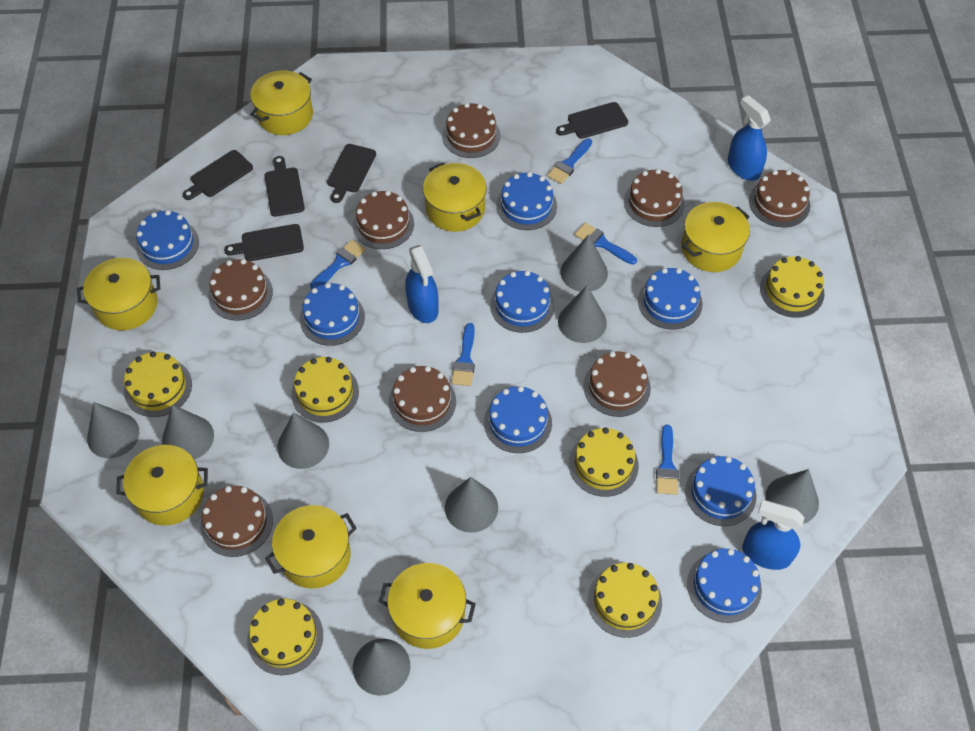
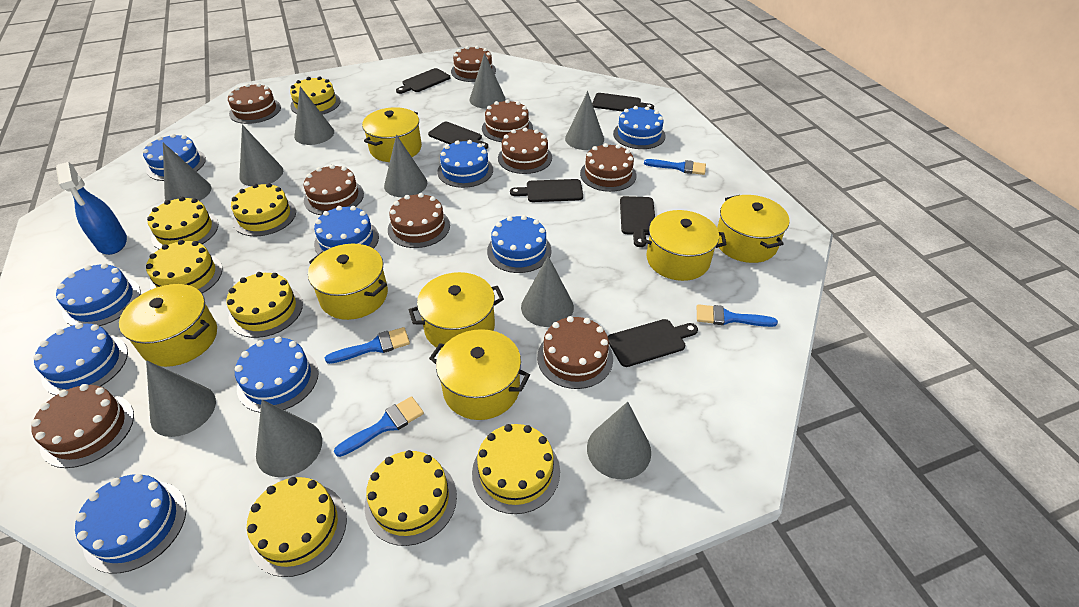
black cutting board: 5 -> 6
blue brush: 5 -> 4
blue cake: 8 -> 9
blue spray bottle: 3 -> 1
brown cake: 8 -> 9
grey cone: 8 -> 10
yellow cake: 6 -> 8

